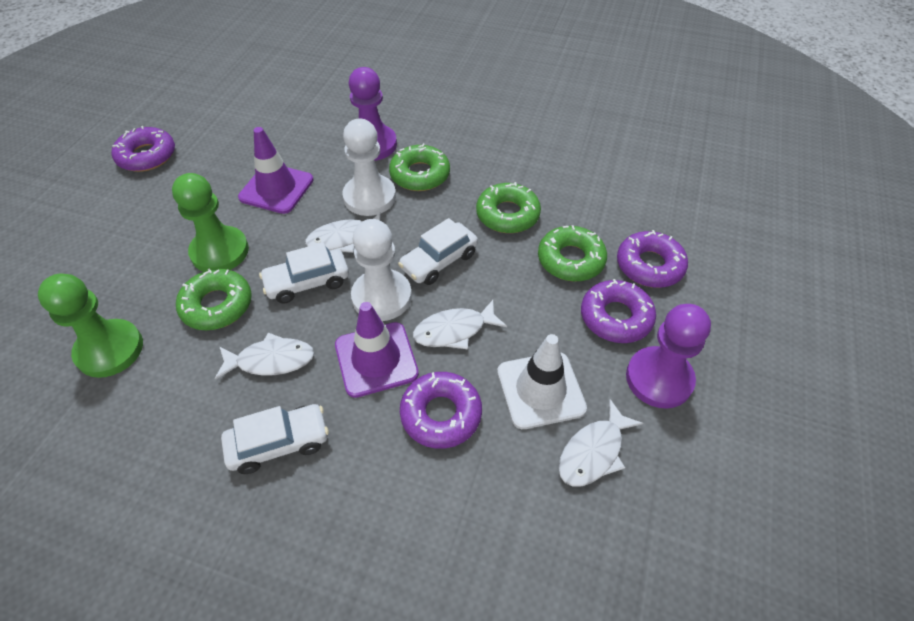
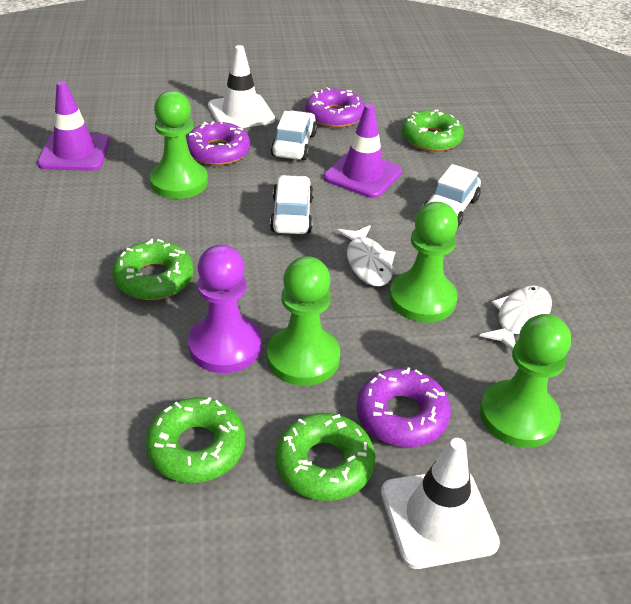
green pawn: 2 -> 4
purple donut: 4 -> 3
purple pawn: 2 -> 1
white fish: 4 -> 2
white pawn: 2 -> 0
white traffic cone: 1 -> 2

